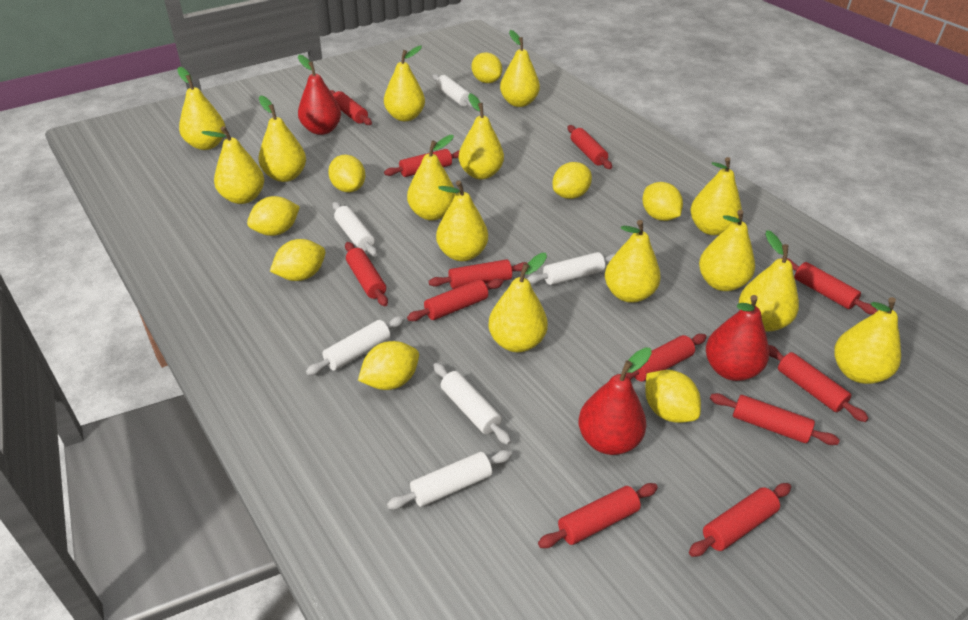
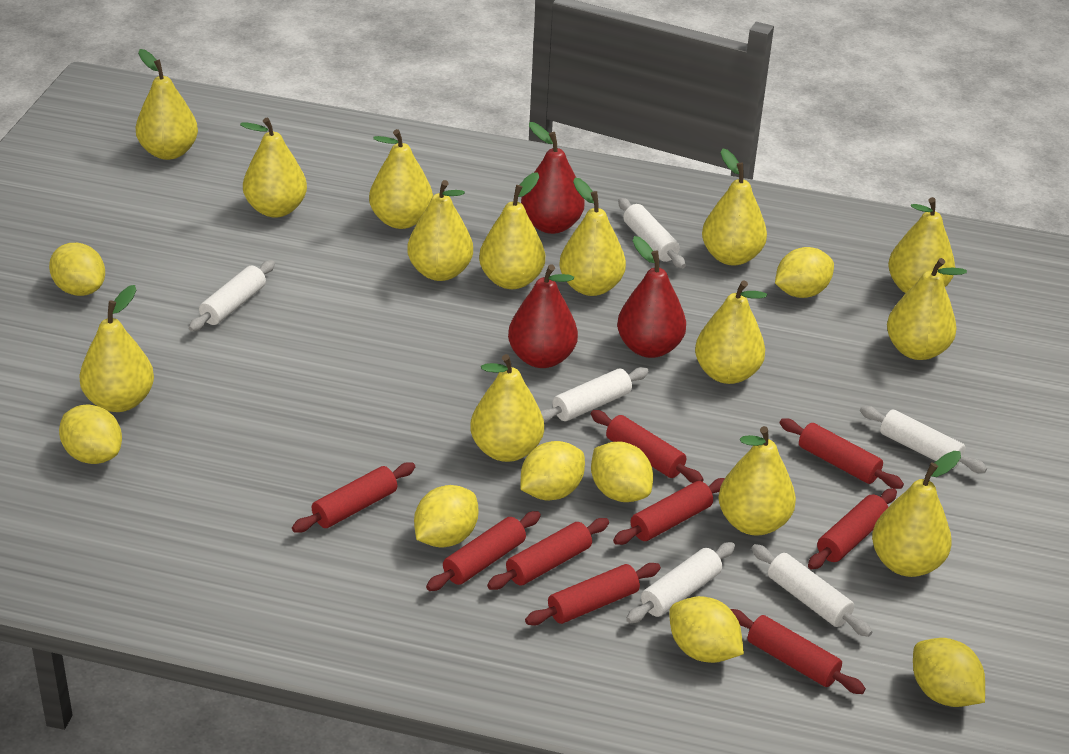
red rolling pin: 12 -> 9

